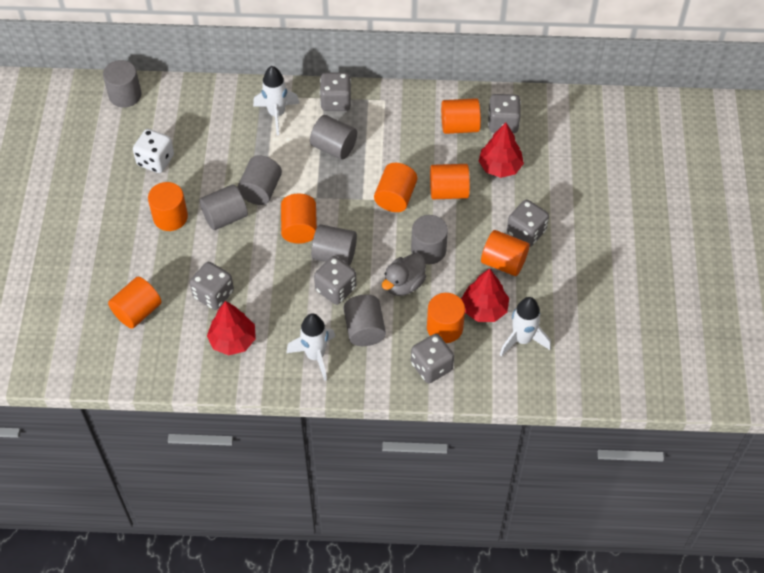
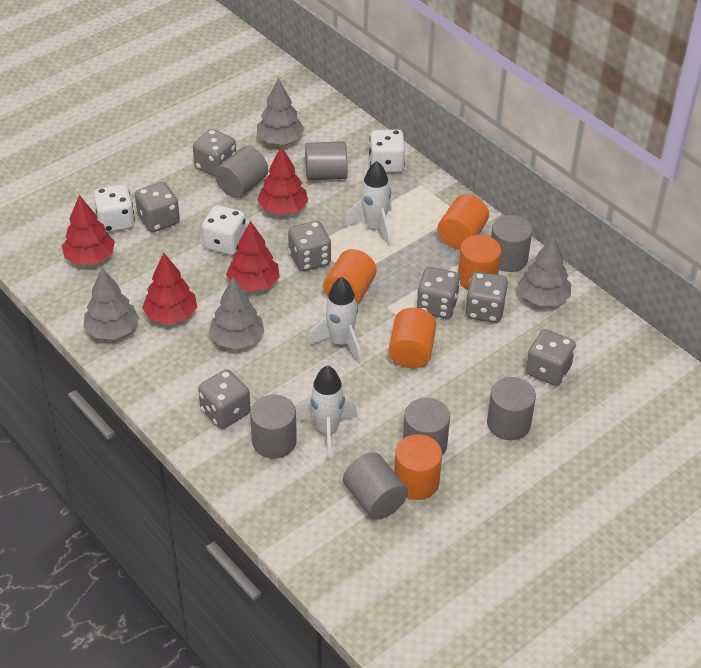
grey dice: 6 -> 7
grey duck: 1 -> 0
grey tree: 0 -> 4
orange cylinder: 8 -> 5
red tree: 3 -> 4
white dice: 1 -> 3

